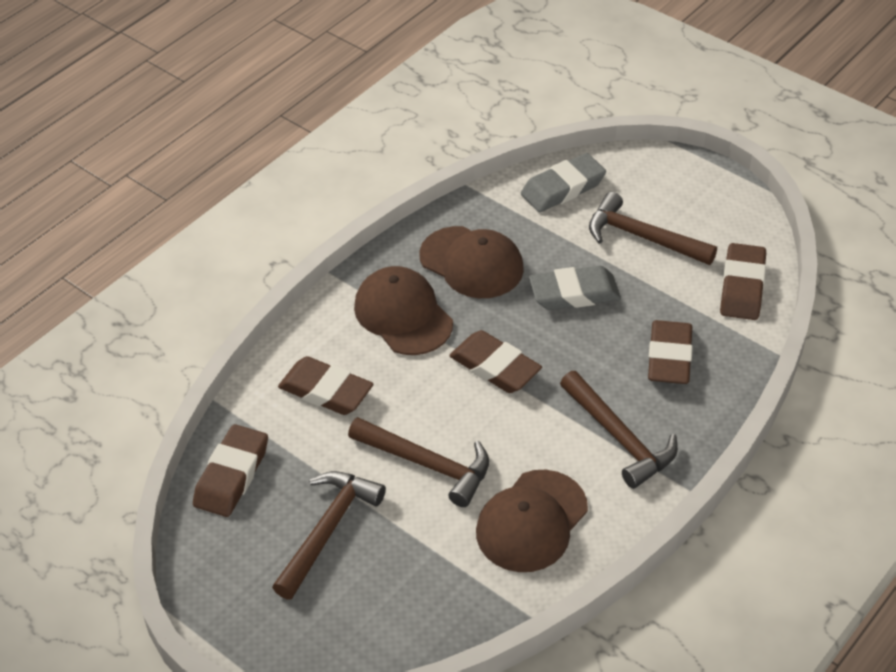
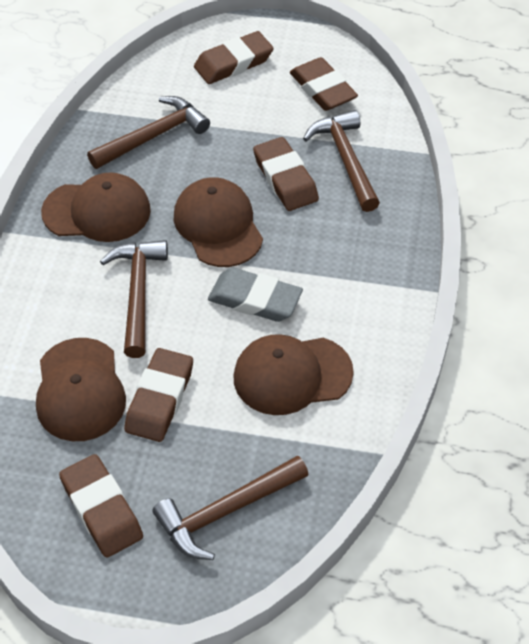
brown cap: 3 -> 4
grey eraser: 2 -> 1

